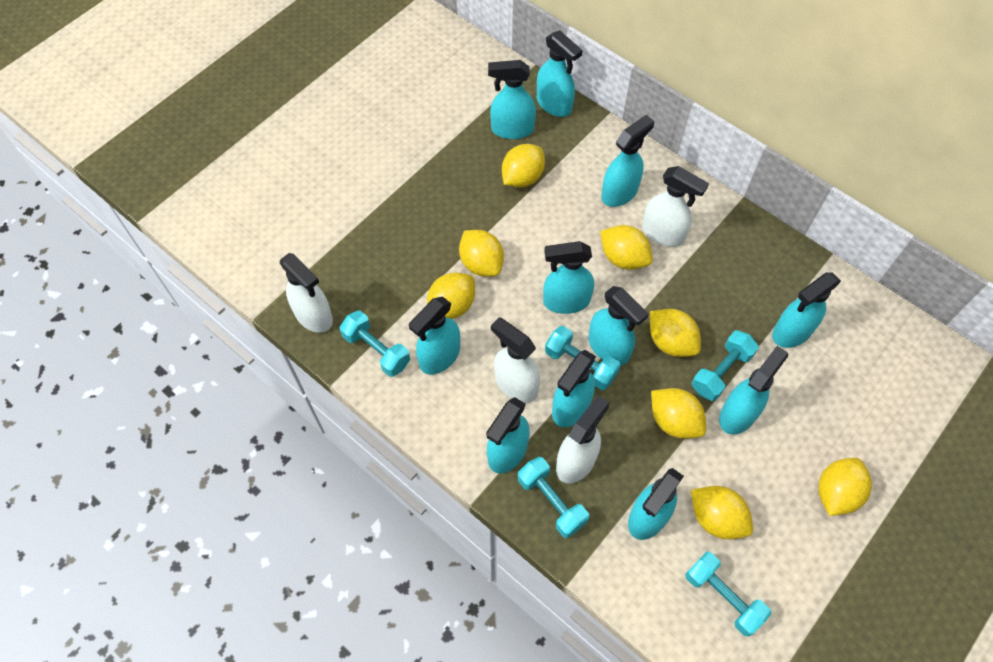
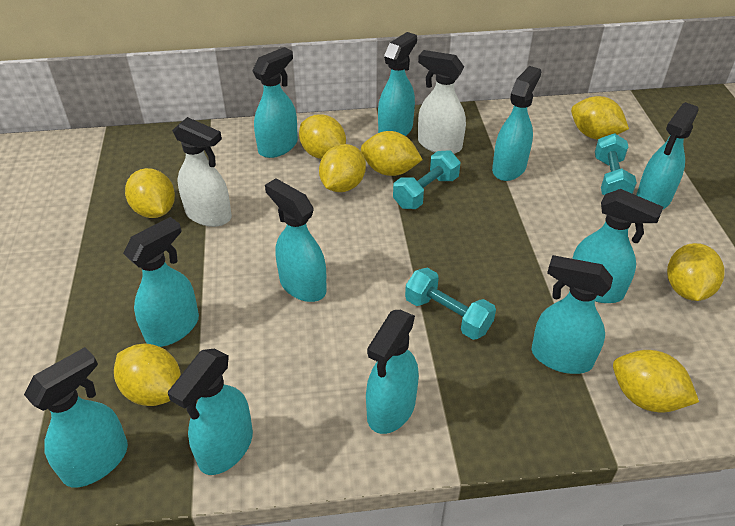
turquoise dumbbell: 5 -> 3
white spray bottle: 4 -> 2

